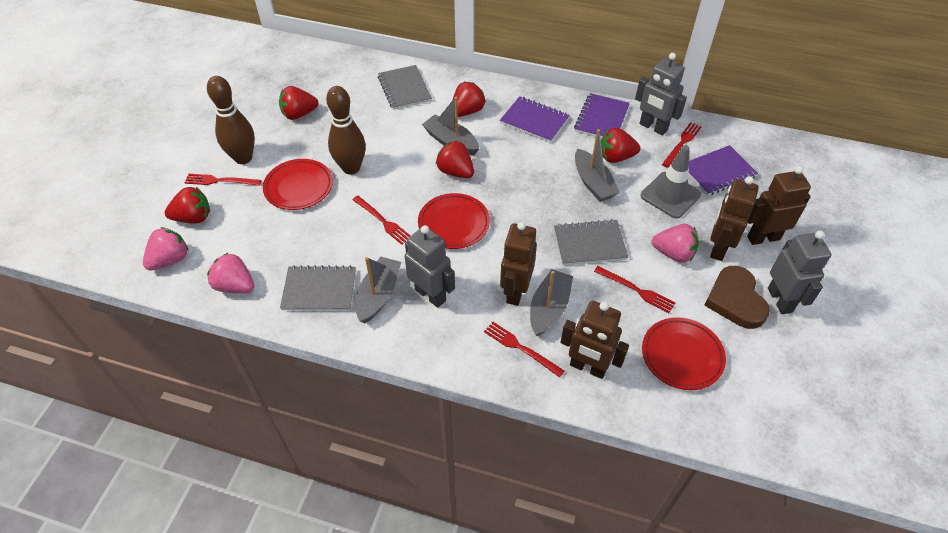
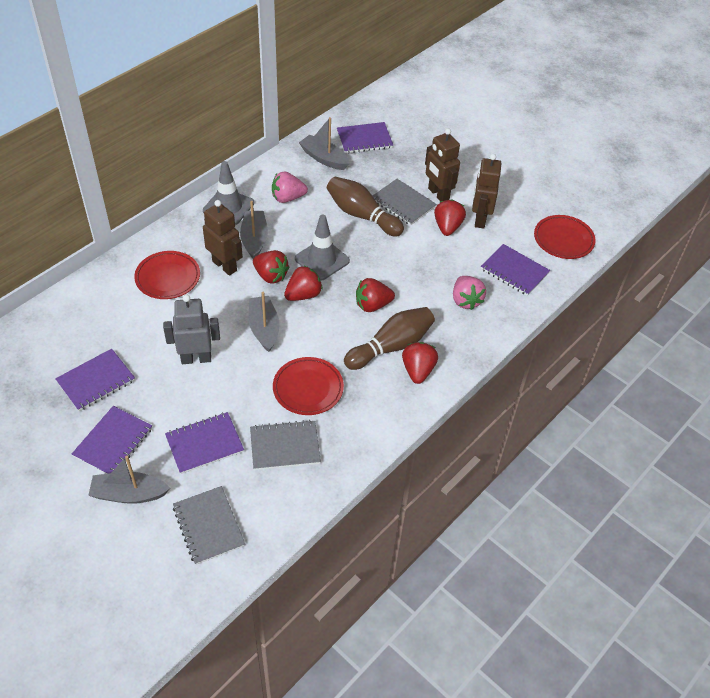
brown heart: 1 -> 0
brown robot: 4 -> 3
grey robot: 3 -> 1
grey traffic cone: 1 -> 2
pink strawberry: 3 -> 2
purple notebook: 3 -> 5
red fork: 5 -> 0

